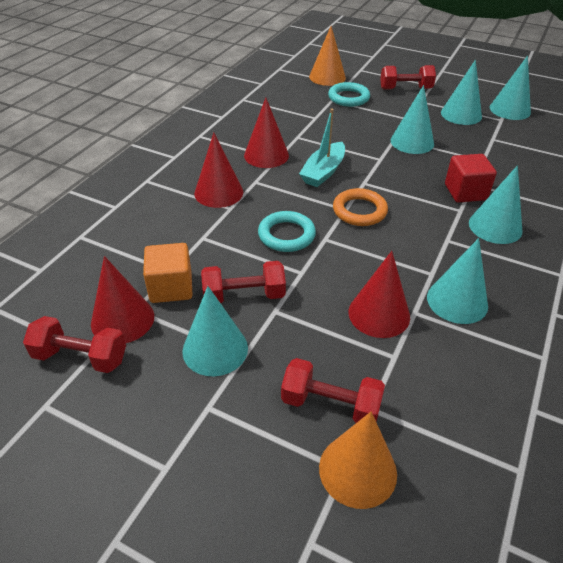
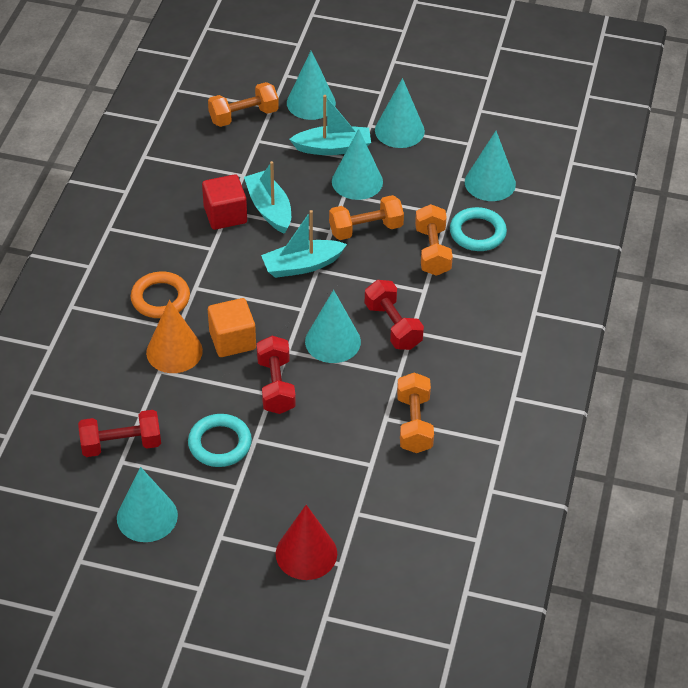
orange cone: 2 -> 1
orange dumbbell: 0 -> 4
red cone: 4 -> 1
red dumbbell: 4 -> 3
turquoise boat: 1 -> 3

